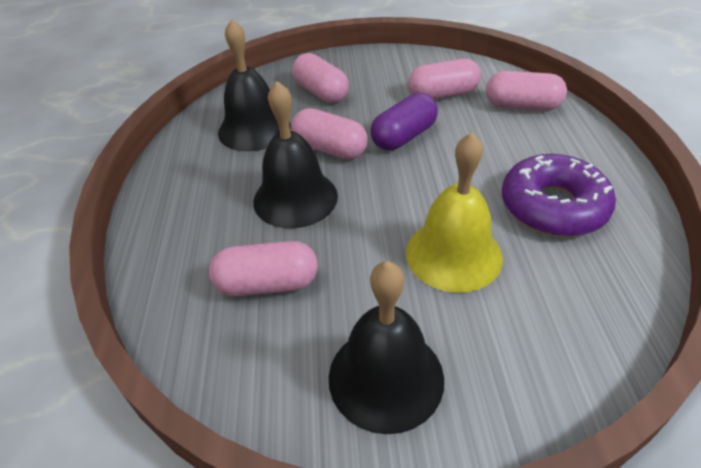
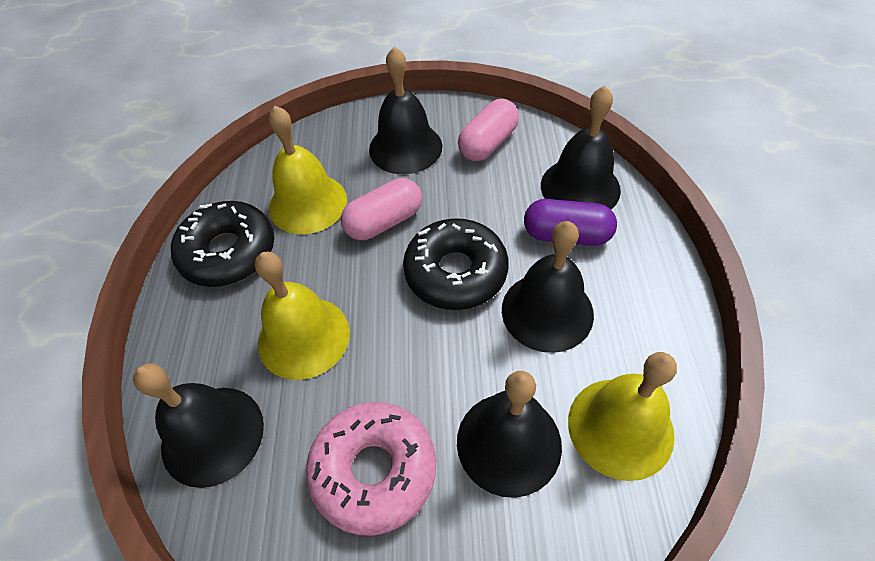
black bell: 3 -> 5
black donut: 0 -> 2
pink capsule: 5 -> 2
pink donut: 0 -> 1
purple donut: 1 -> 0
yellow bell: 1 -> 3

